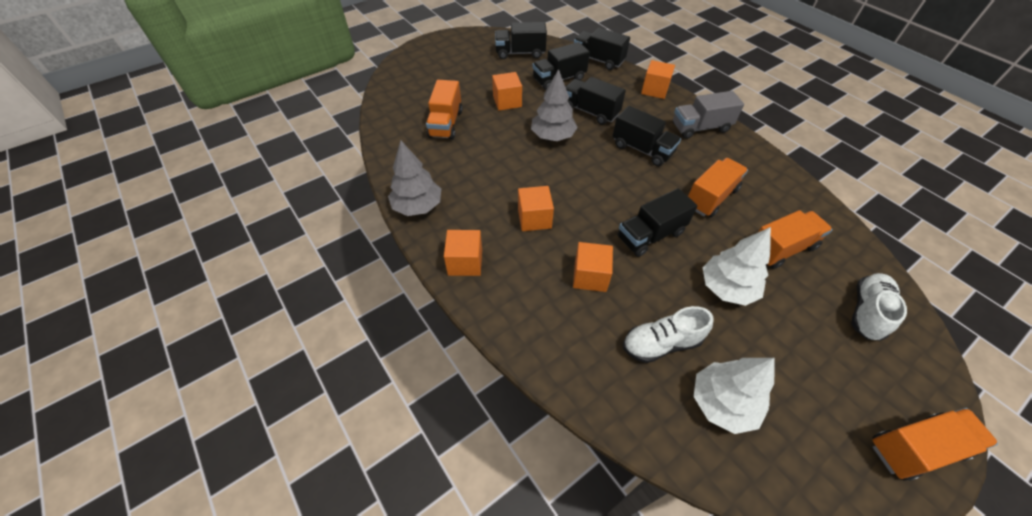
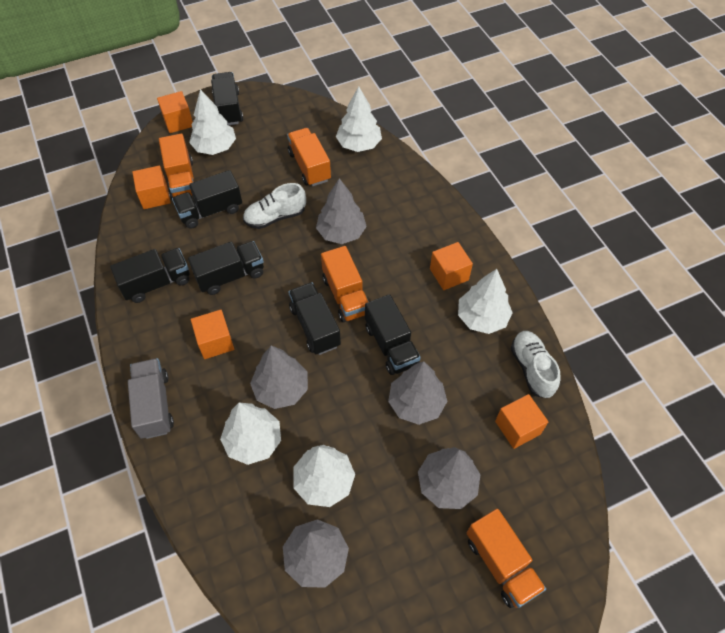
grey tree: 2 -> 5
white tree: 2 -> 5

